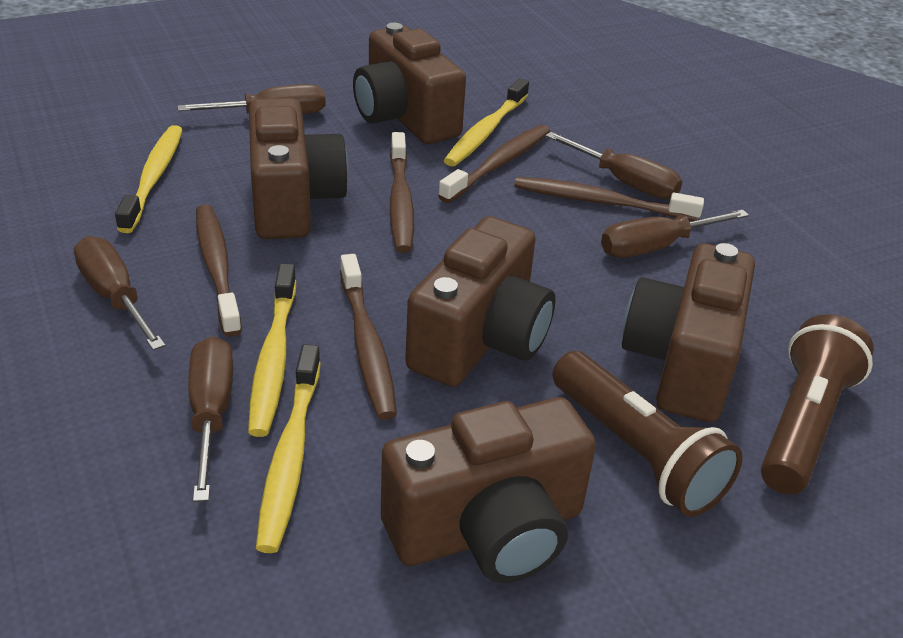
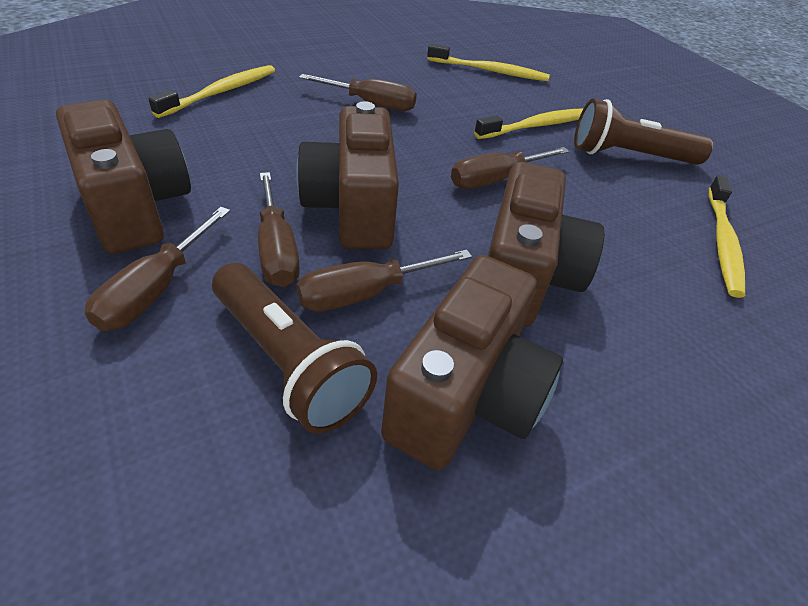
brown camera: 5 -> 4
brown toothbrush: 5 -> 0

